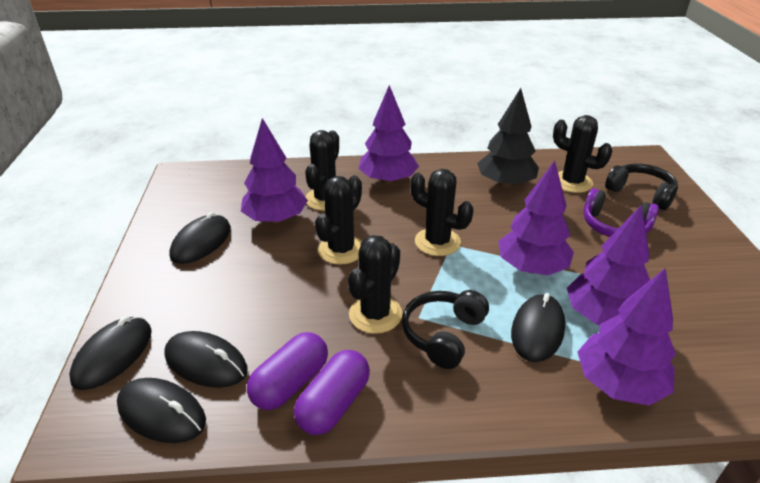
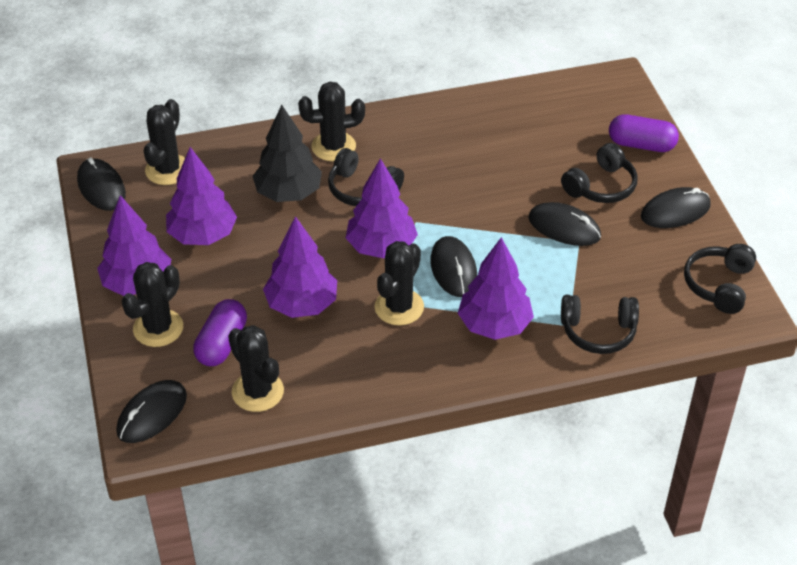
black headphones: 2 -> 4
purple headphones: 1 -> 0

